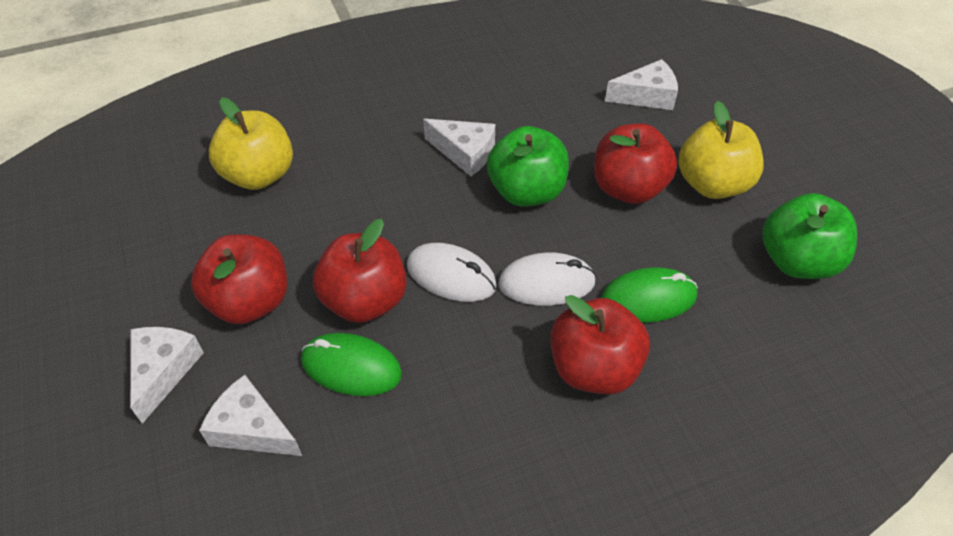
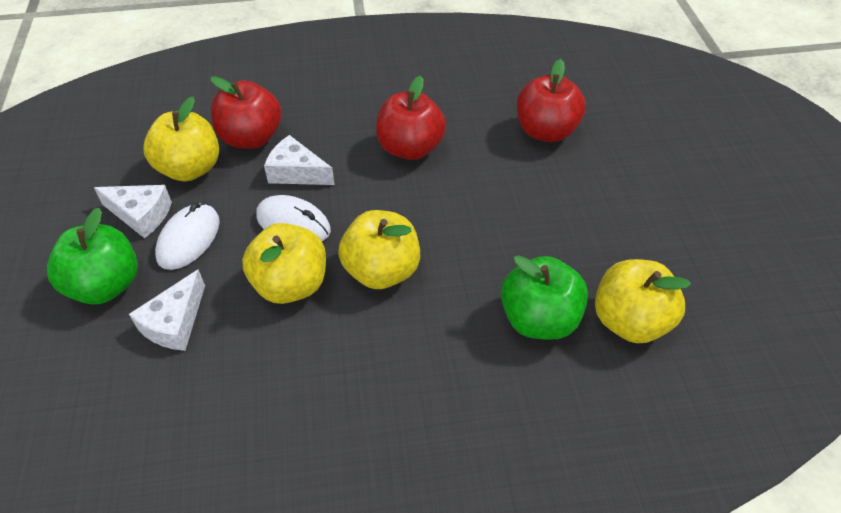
green mouse: 2 -> 0
red apple: 4 -> 3
white cheese: 4 -> 3
yellow apple: 2 -> 4

